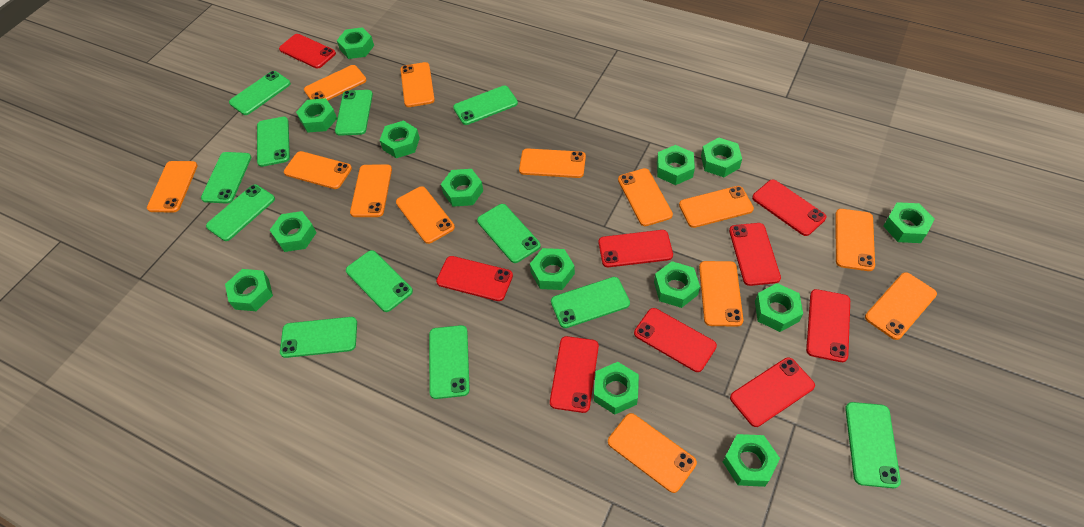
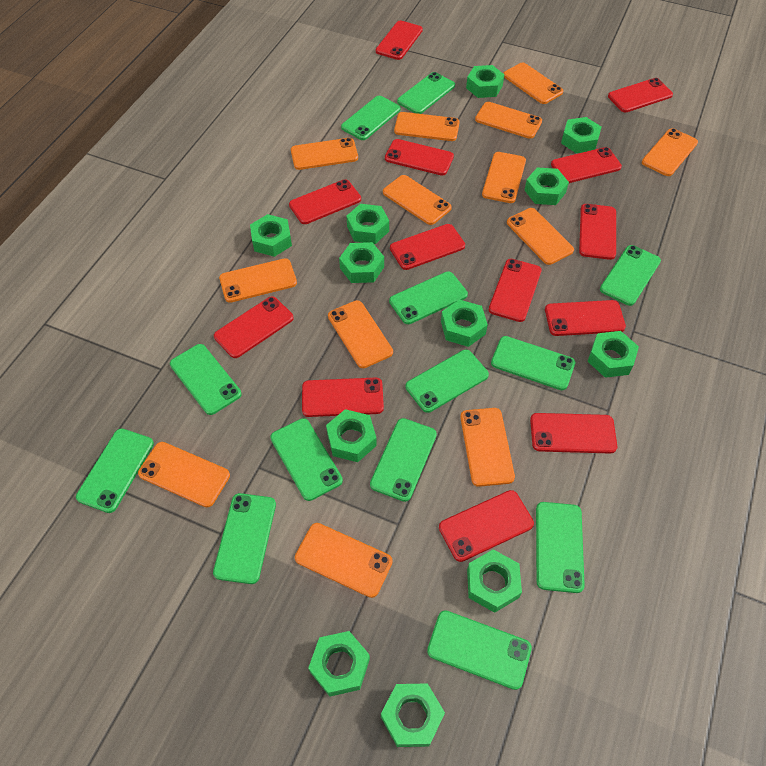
green nut: 14 -> 12
green phone: 12 -> 13
red phone: 9 -> 13

